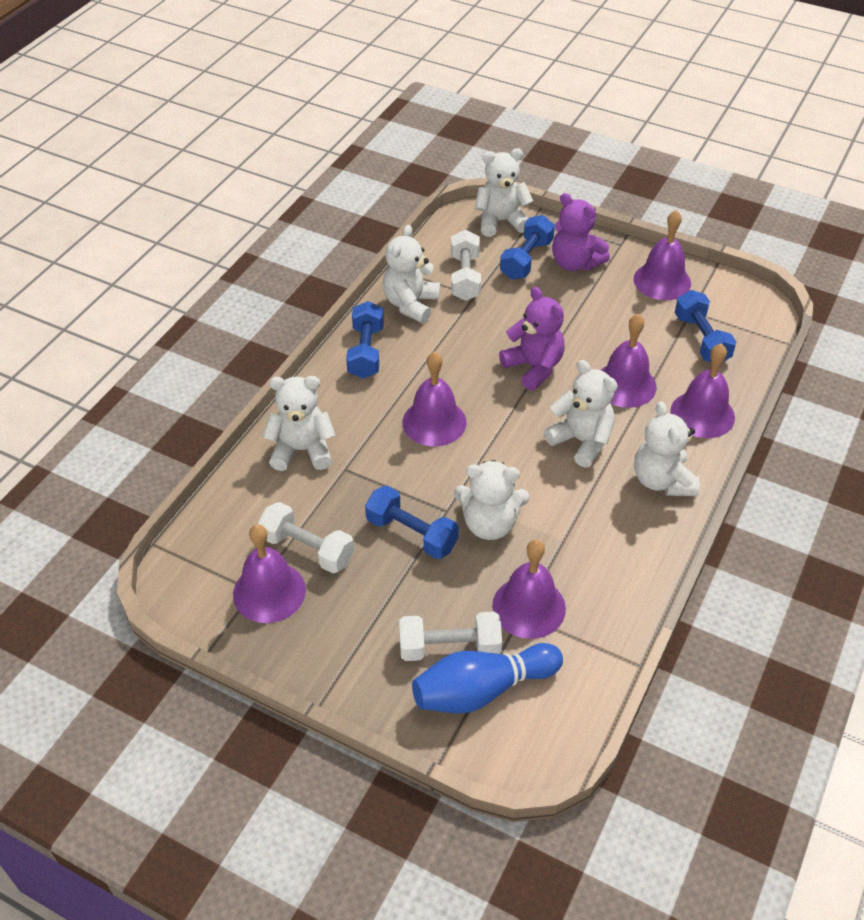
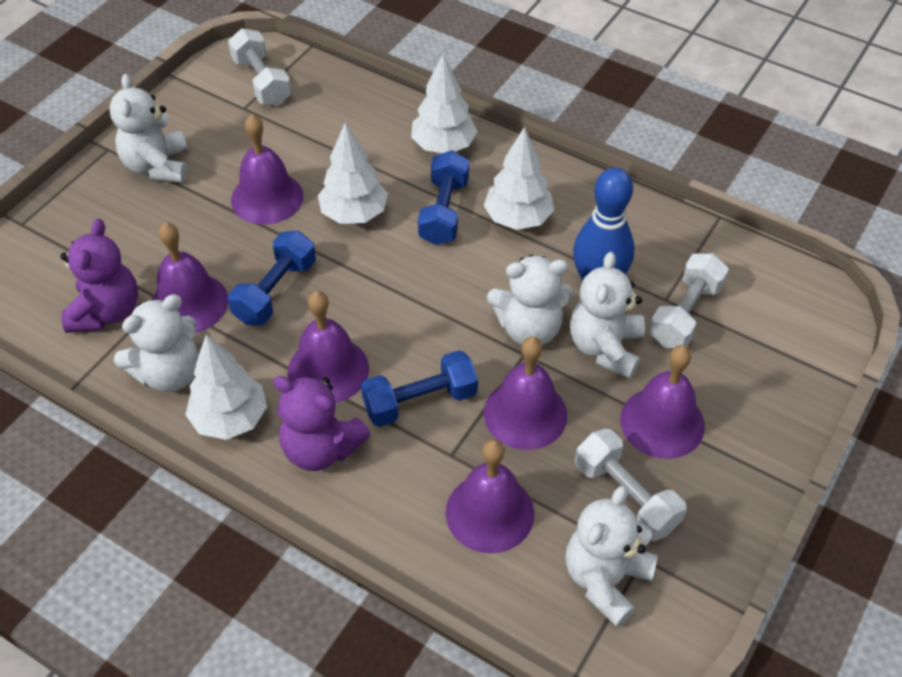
blue dumbbell: 4 -> 3
white teddy bear: 6 -> 5
white tree: 0 -> 4

